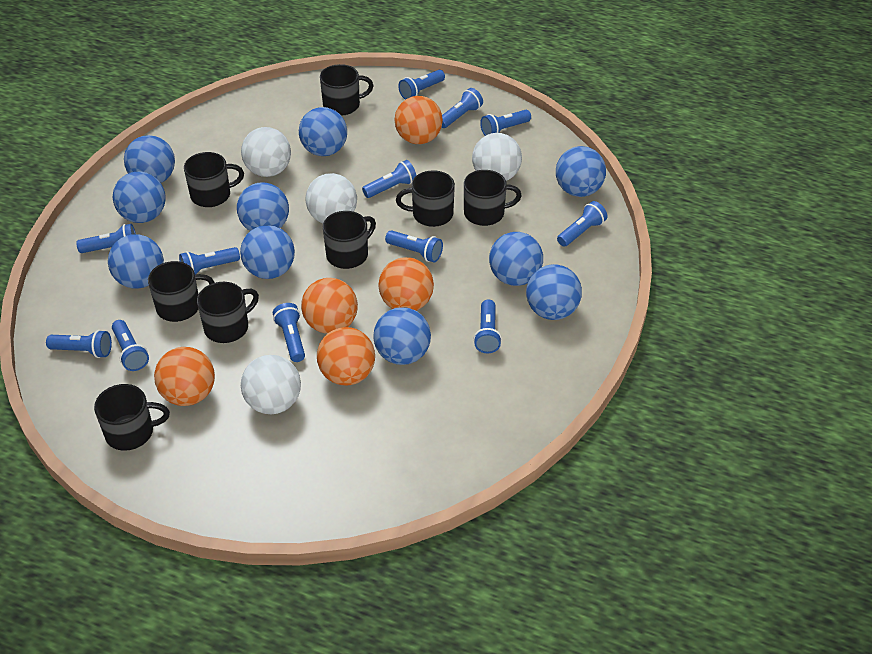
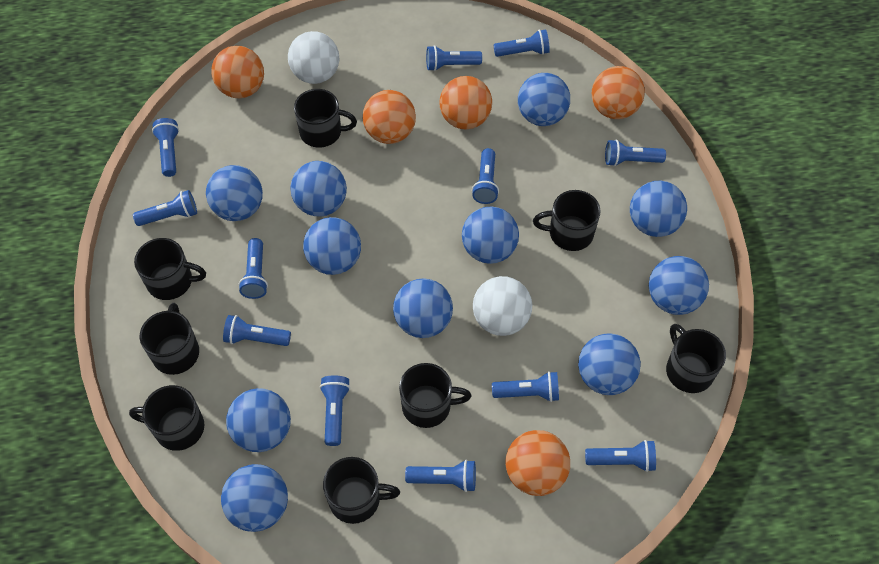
blue ball: 10 -> 11
white ball: 4 -> 2

